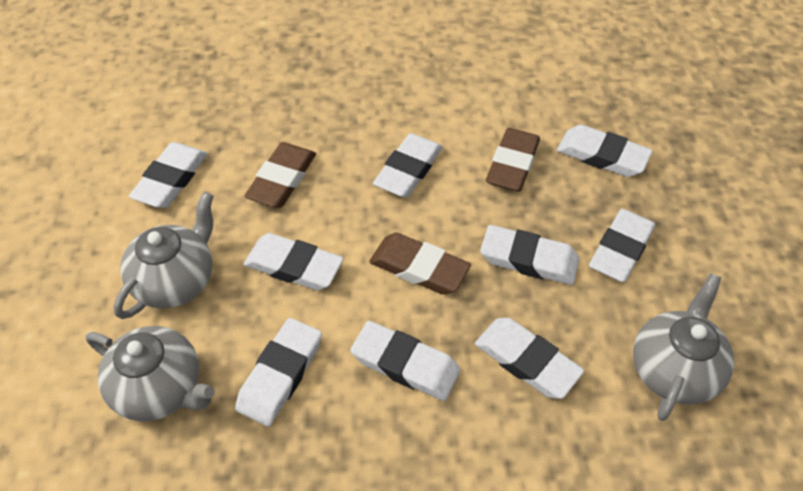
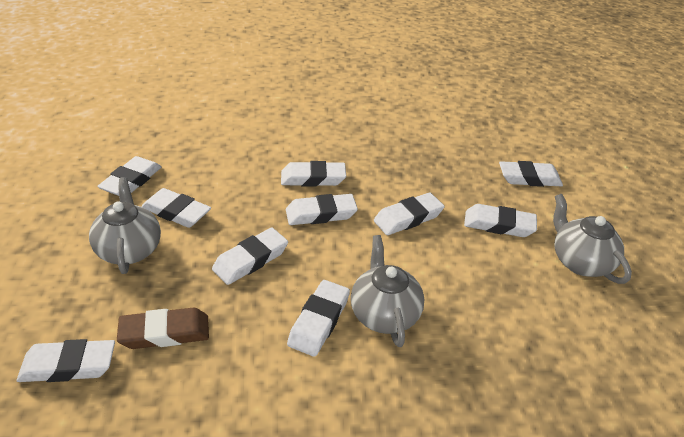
brown eraser: 3 -> 1
white eraser: 9 -> 10

